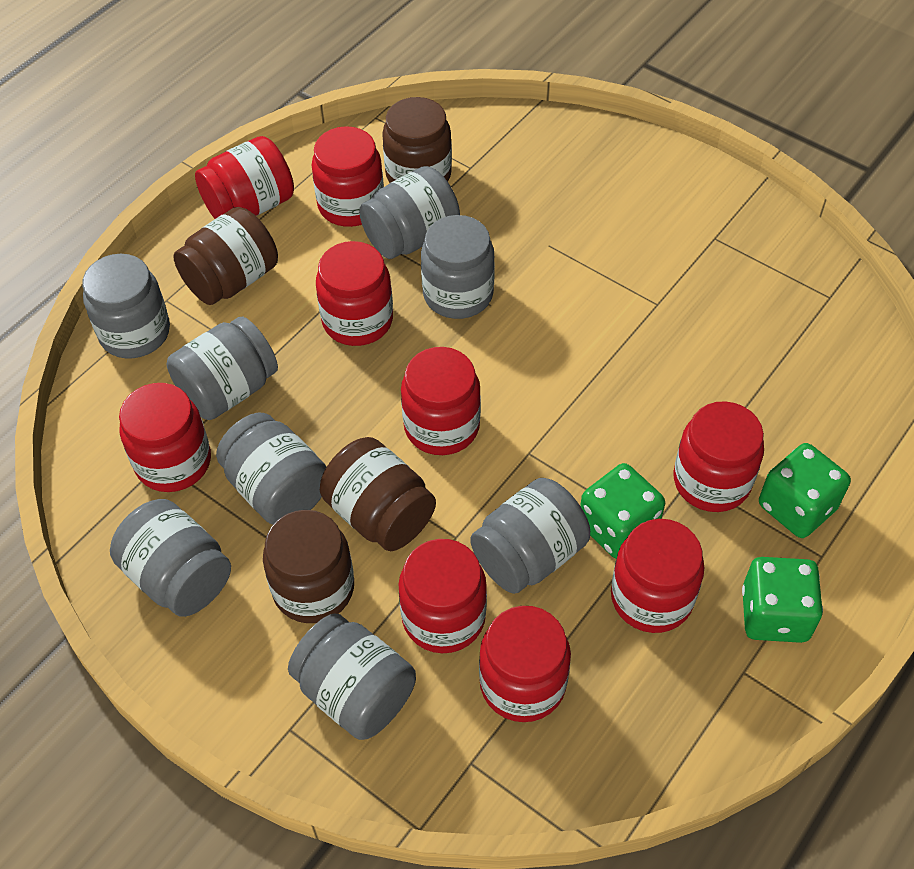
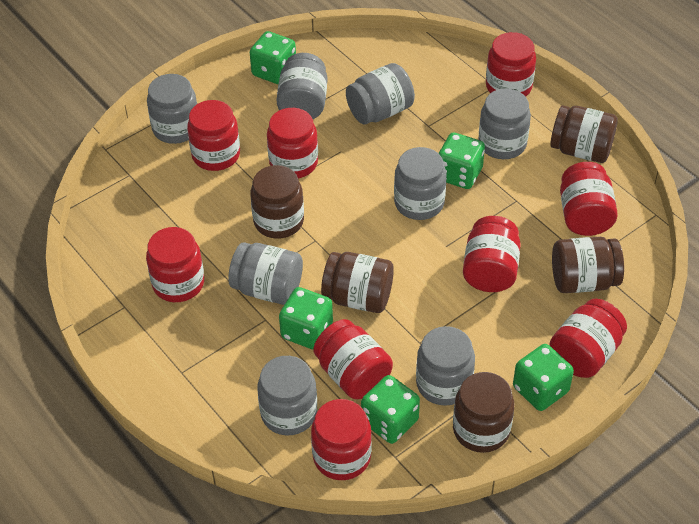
brown jar: 4 -> 5
green dice: 3 -> 5

